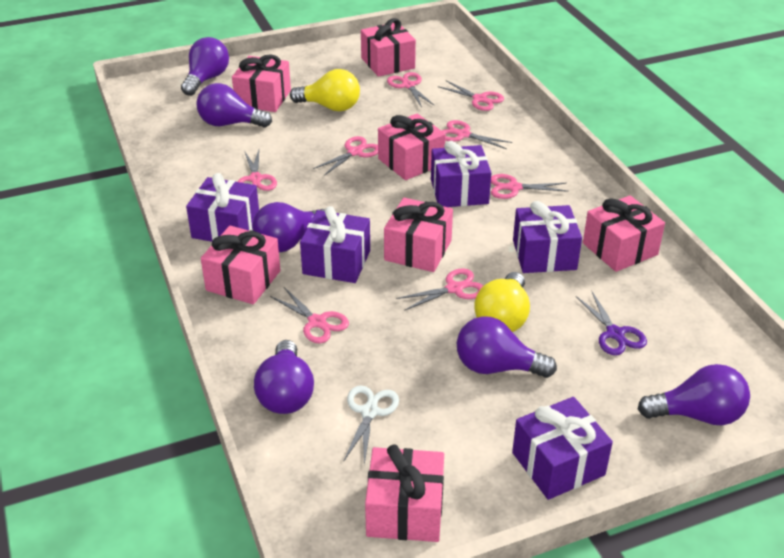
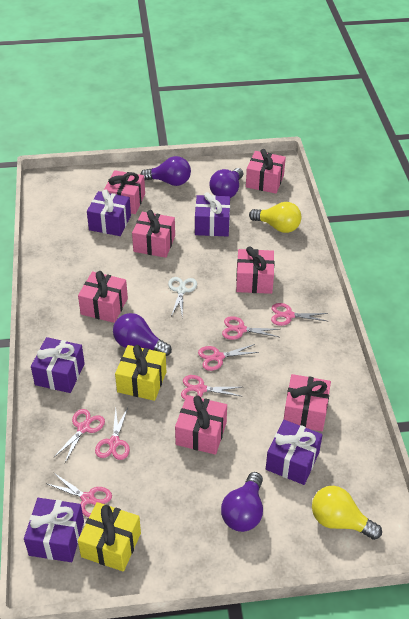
pink scissors: 8 -> 7
purple light bulb: 6 -> 4
purple scissors: 1 -> 0
yellow gift: 0 -> 2

